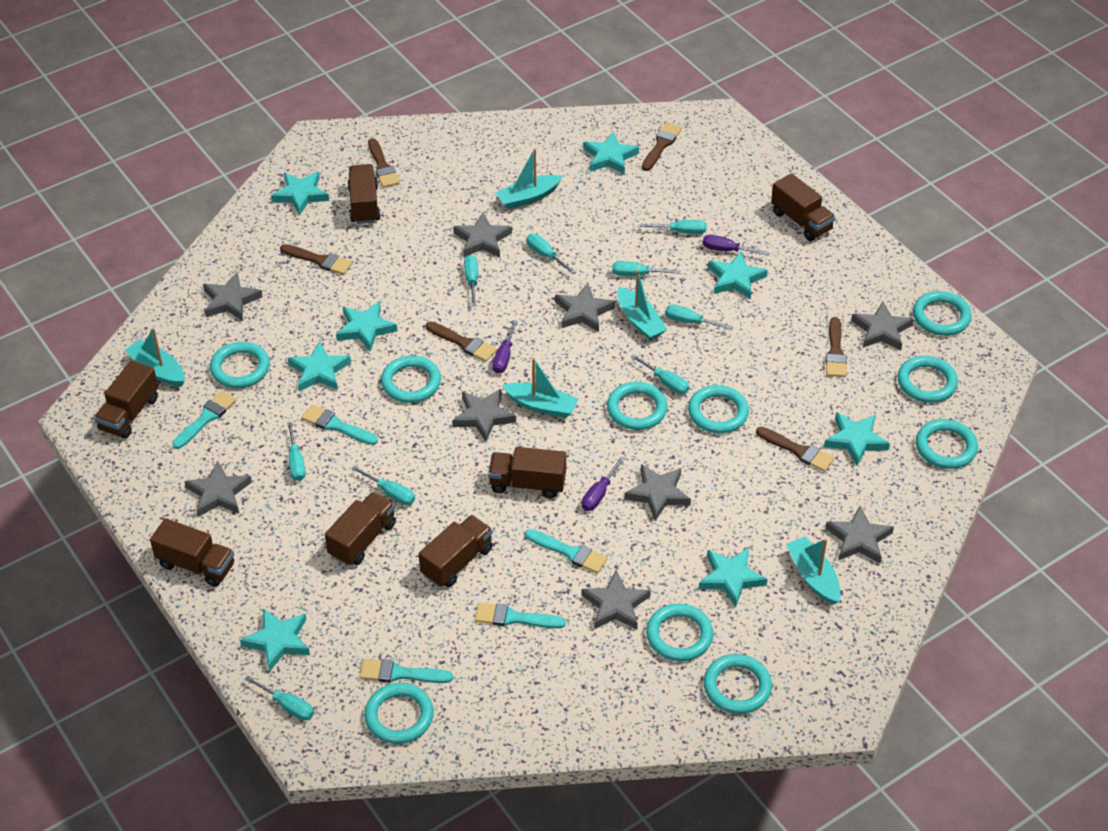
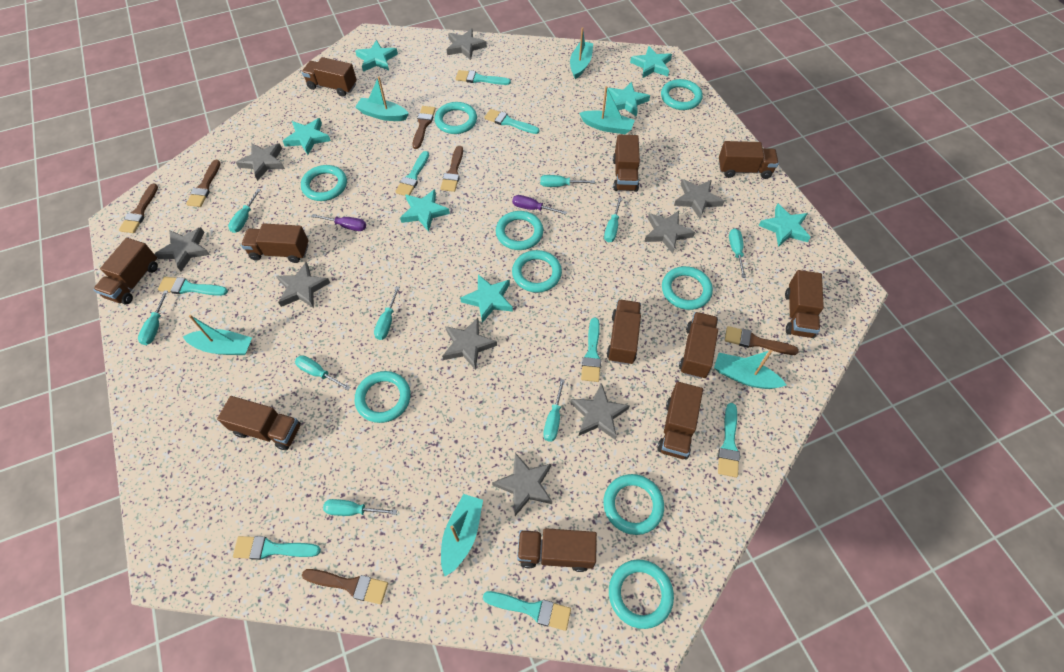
brown truck: 7 -> 11
purple screwdriver: 3 -> 2
turquoise boat: 5 -> 6
turquoise brush: 5 -> 8
turquoise ring: 10 -> 9
turquoise star: 8 -> 7

